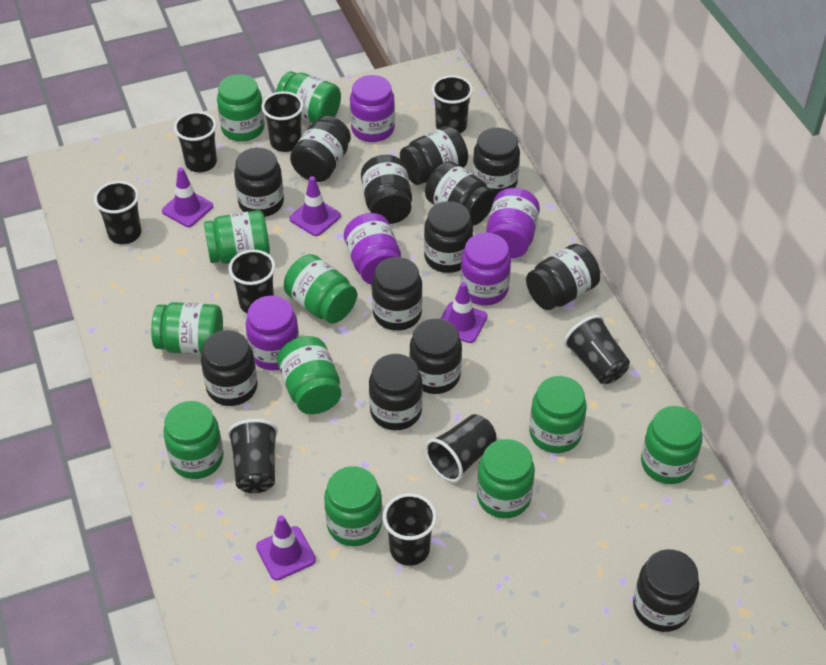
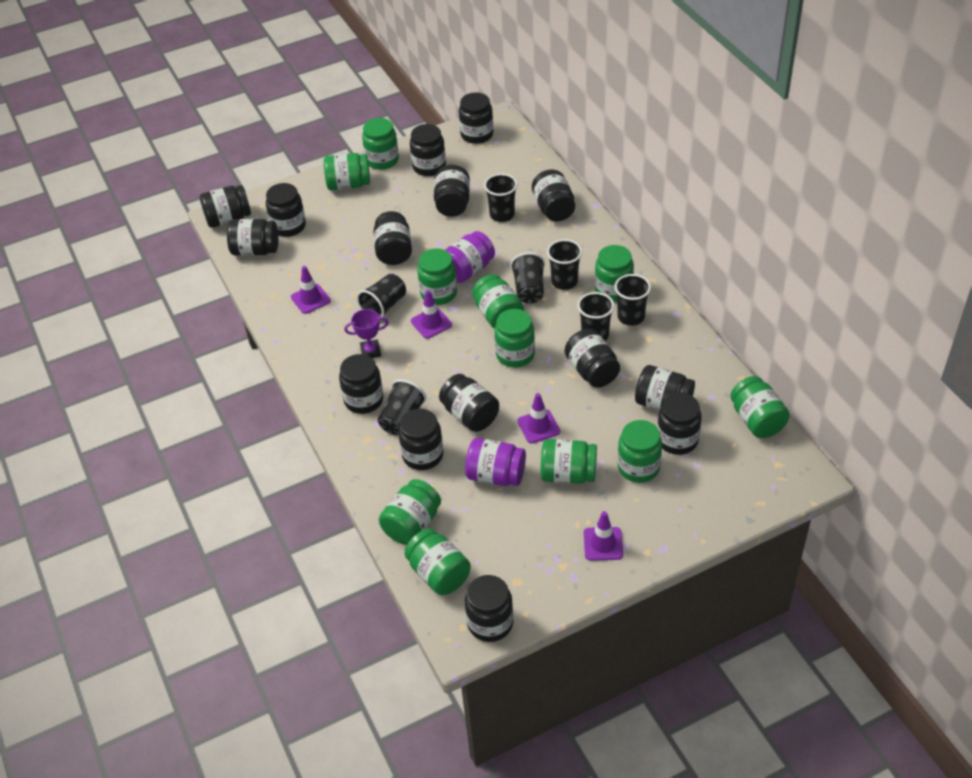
black cup: 9 -> 7
black jar: 13 -> 15
purple jar: 5 -> 2
purple trophy: 0 -> 1

